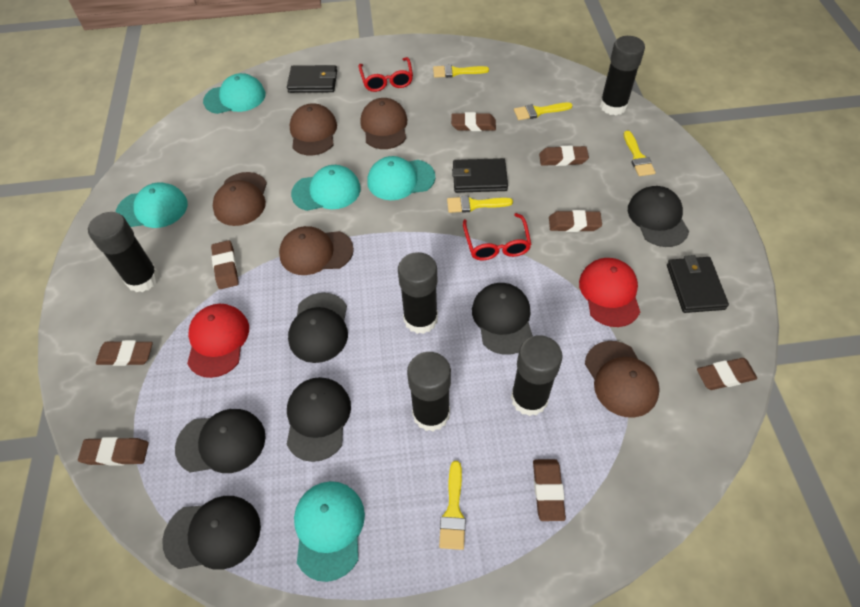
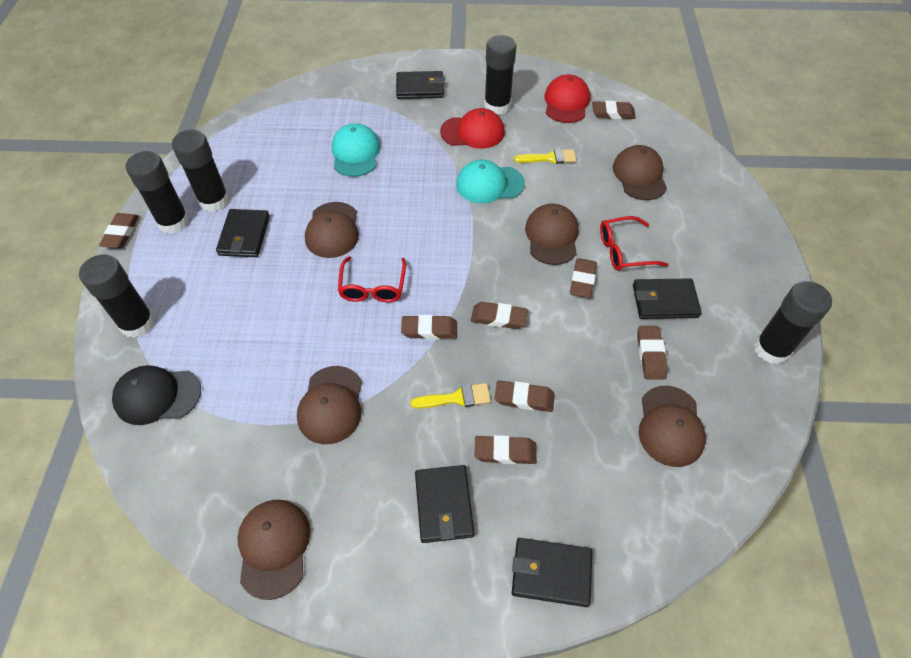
black cap: 6 -> 1
black wallet: 3 -> 5
brown cap: 5 -> 6
turquoise cap: 5 -> 2
yellow brush: 5 -> 2

